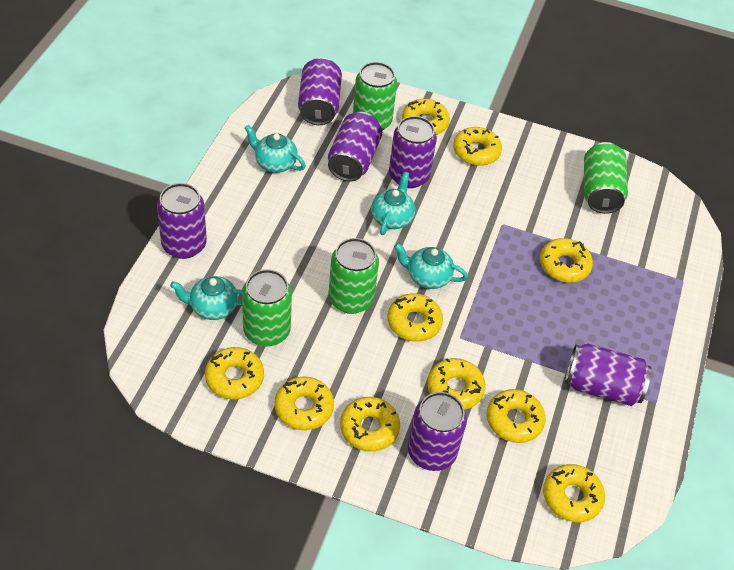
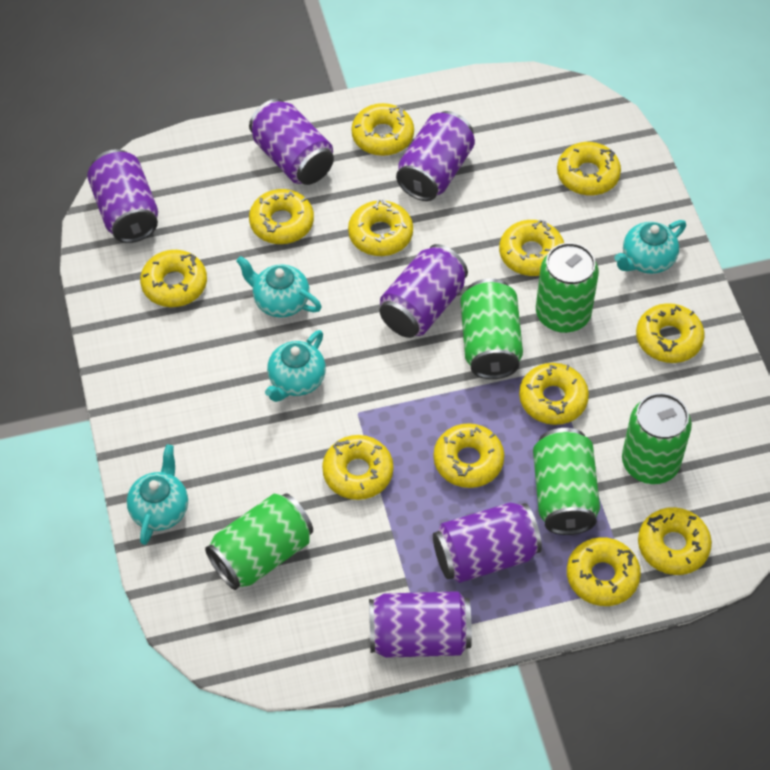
green can: 4 -> 5
yellow donut: 10 -> 12

